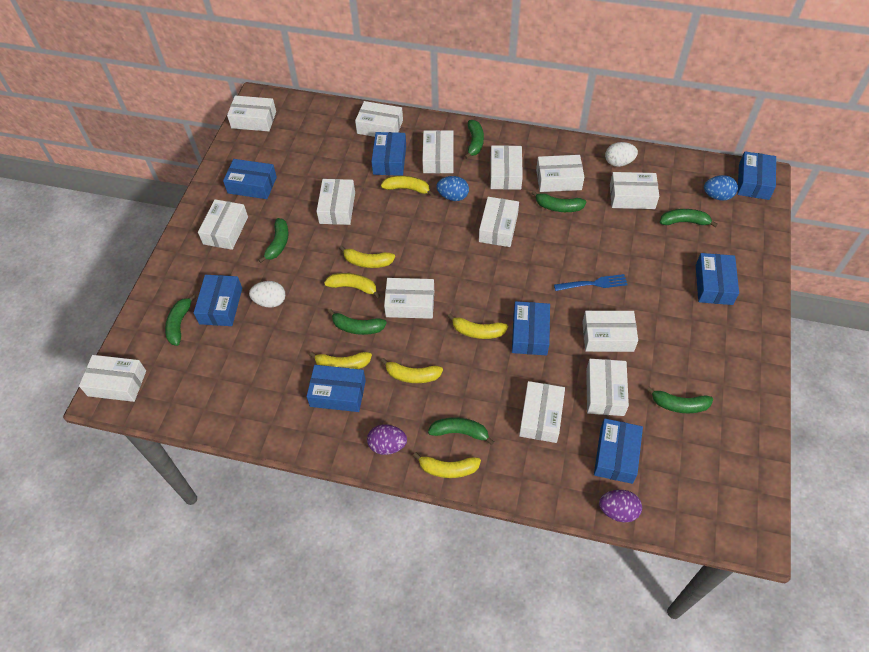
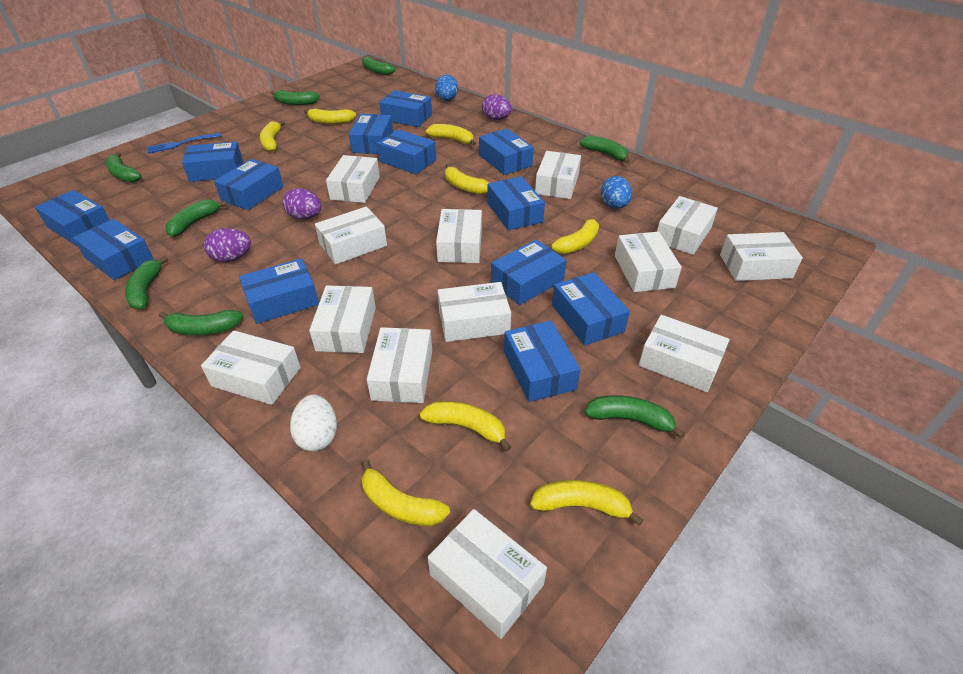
blue box: 8 -> 13
purple egg: 2 -> 3
white box: 14 -> 13
white egg: 2 -> 1
yellow banana: 7 -> 8

